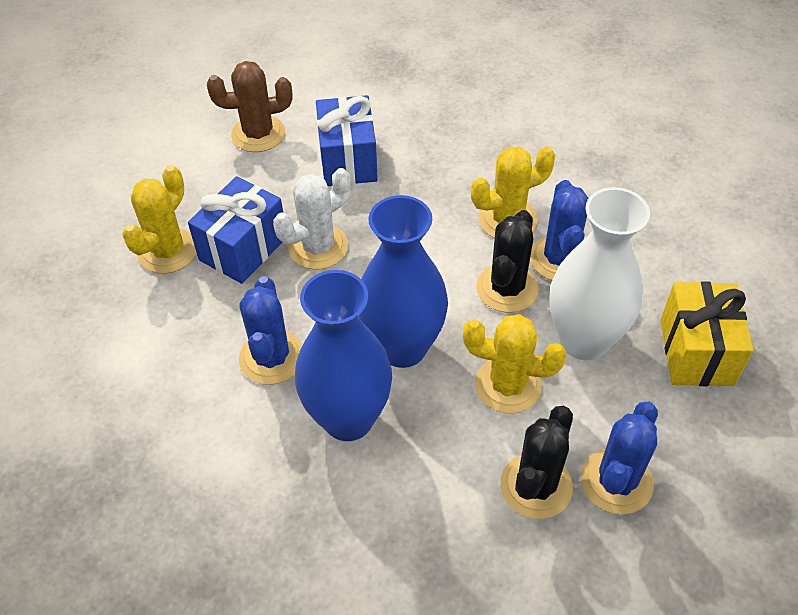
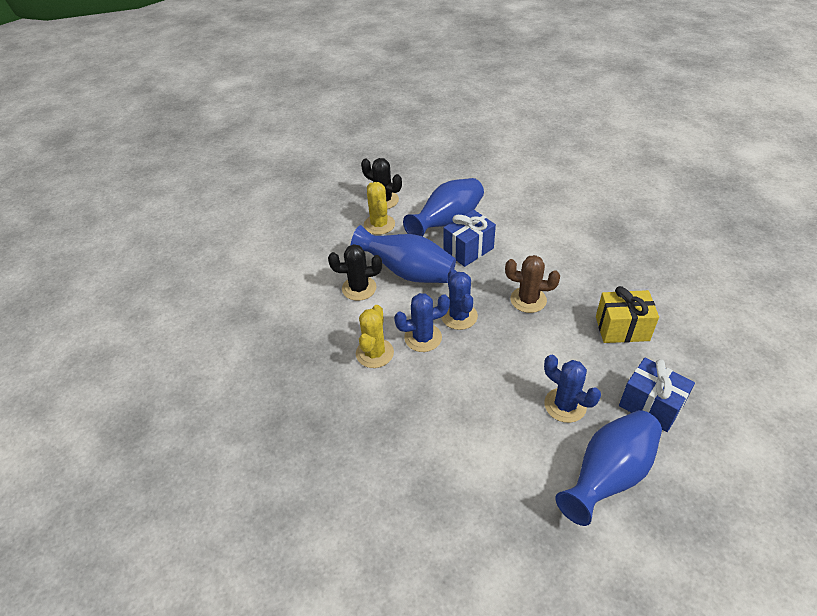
blue vase: 2 -> 3
white cactus: 1 -> 0
white vase: 1 -> 0
yellow cactus: 3 -> 2

